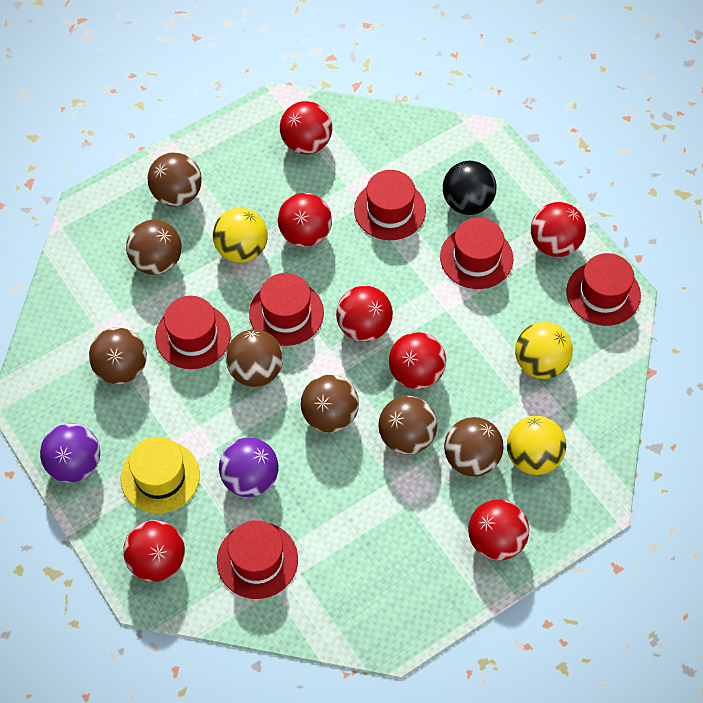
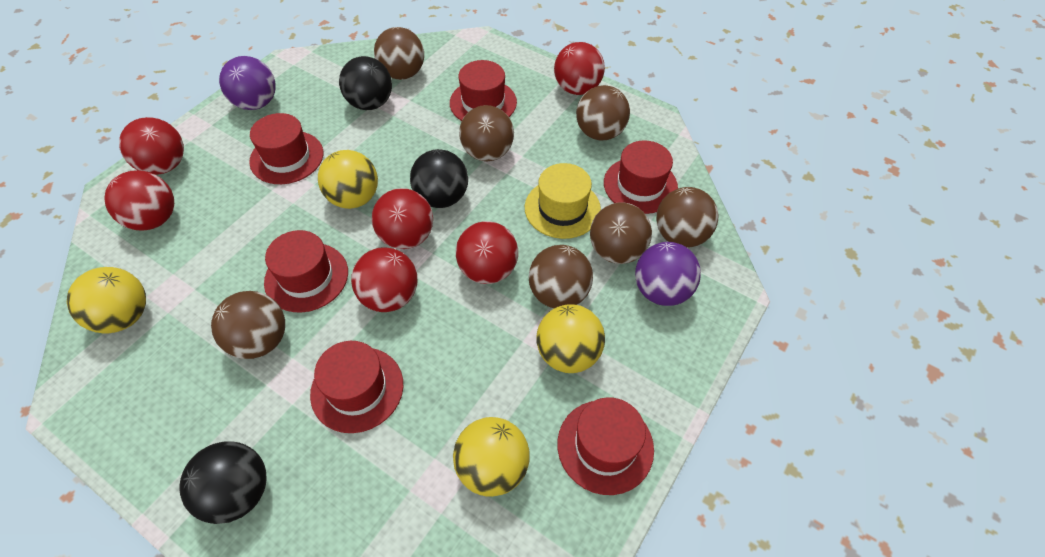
black ball: 1 -> 3
red ball: 7 -> 6
yellow ball: 3 -> 4

